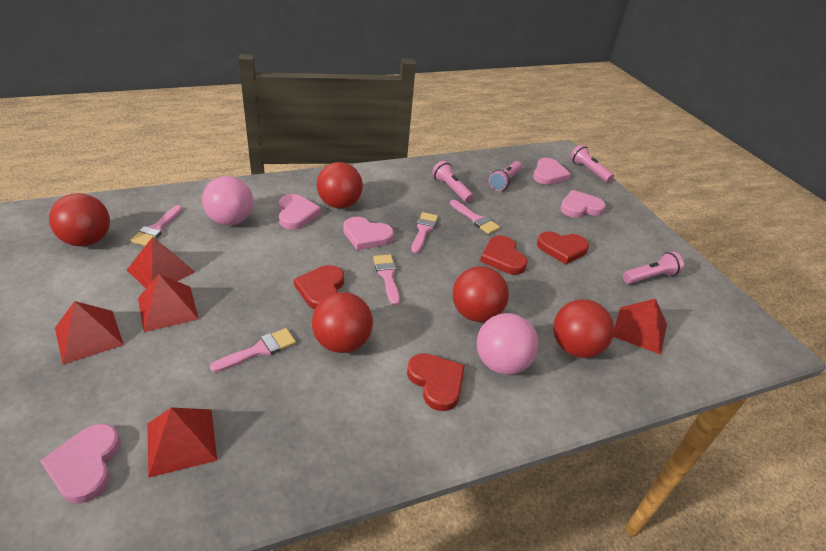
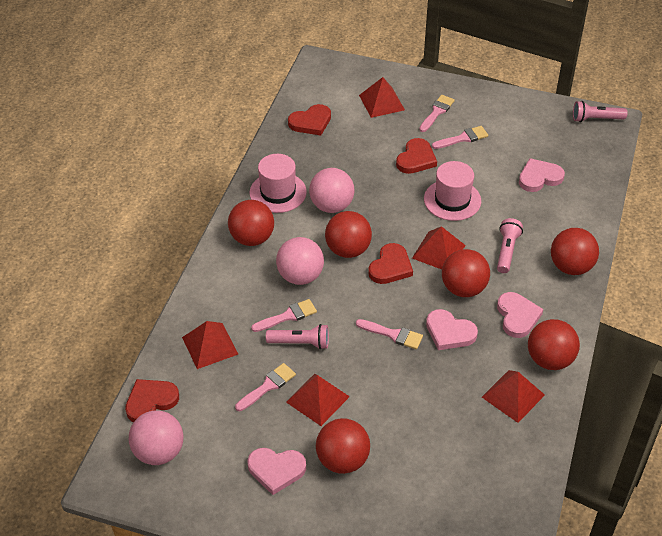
pink ball: 2 -> 3
pink flashlight: 4 -> 3
pink hat: 0 -> 2
pink heart: 5 -> 4
red ball: 5 -> 6

